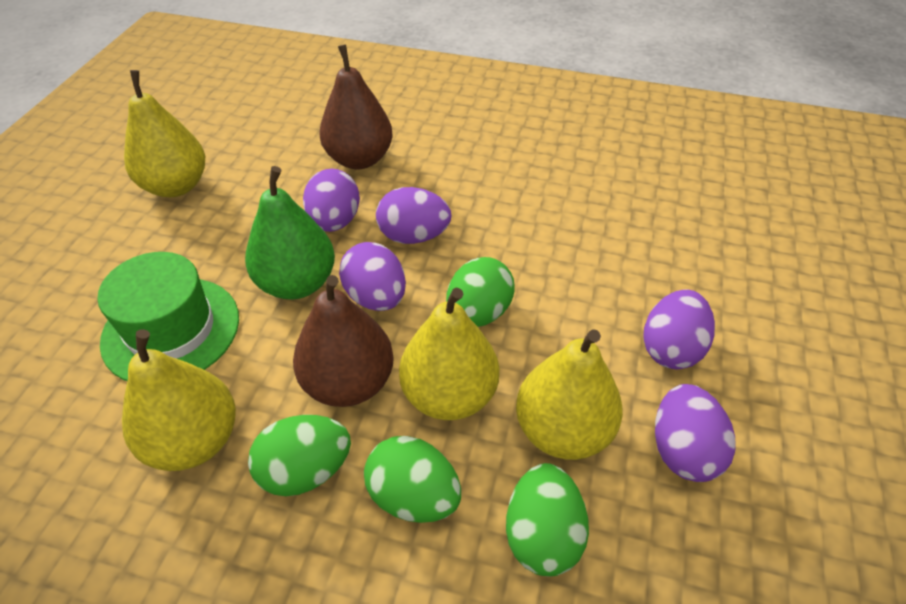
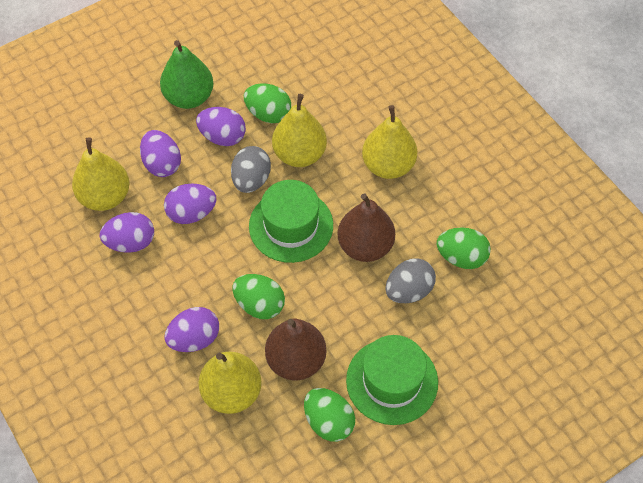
green hat: 1 -> 2
grey egg: 0 -> 2

